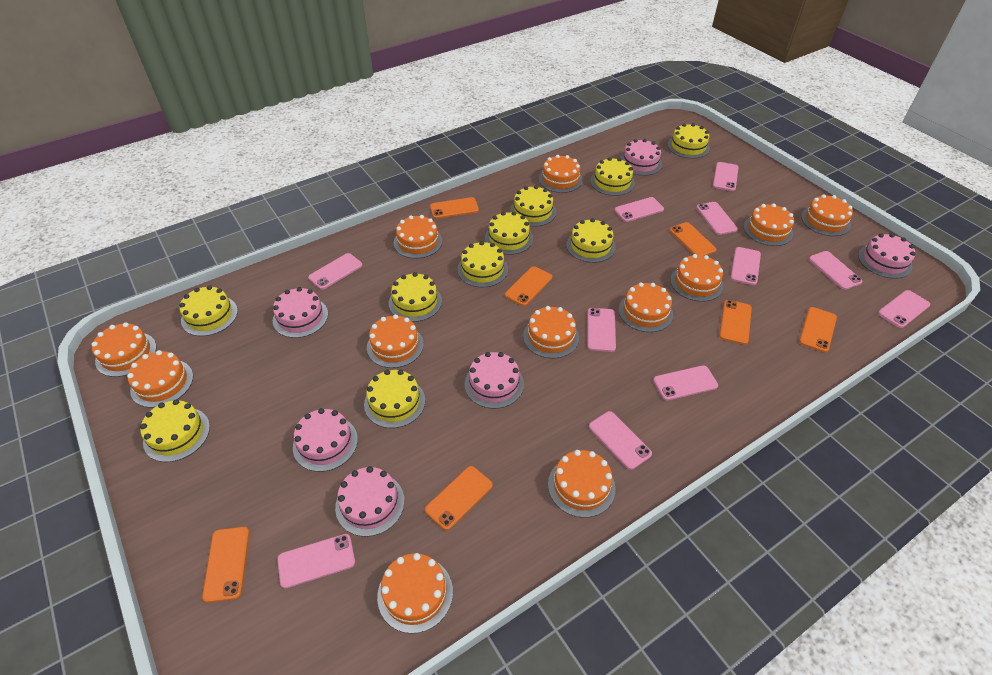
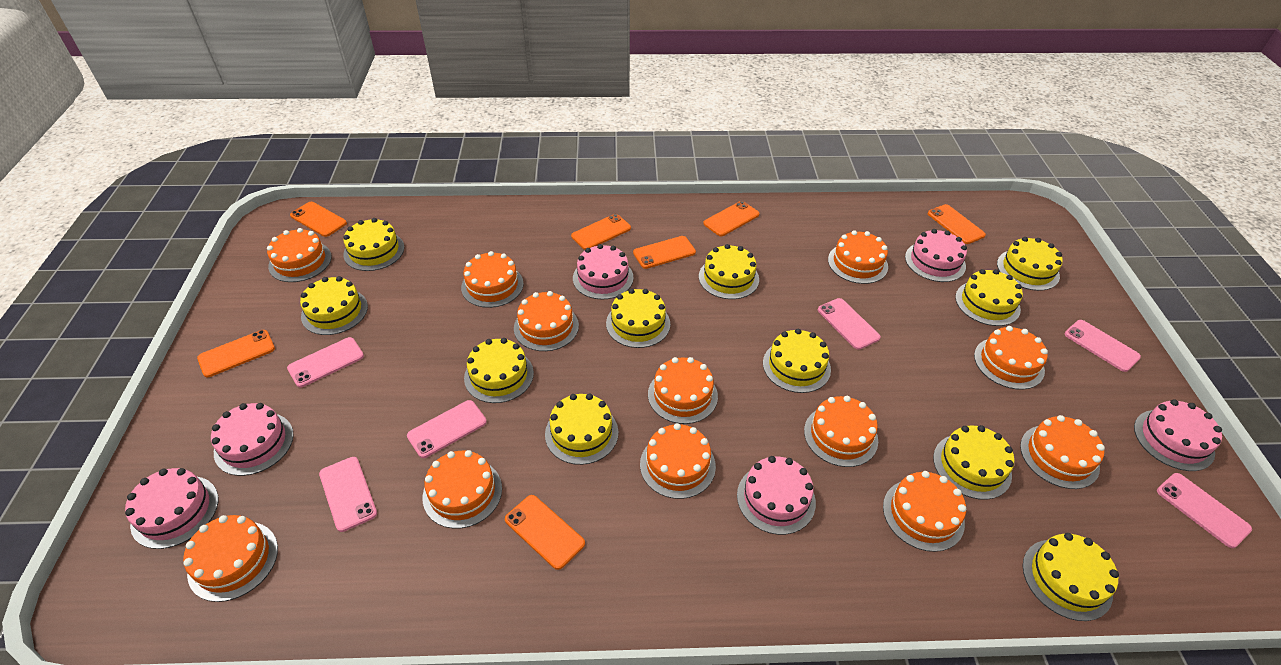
pink phone: 11 -> 6
yellow cake: 10 -> 11

